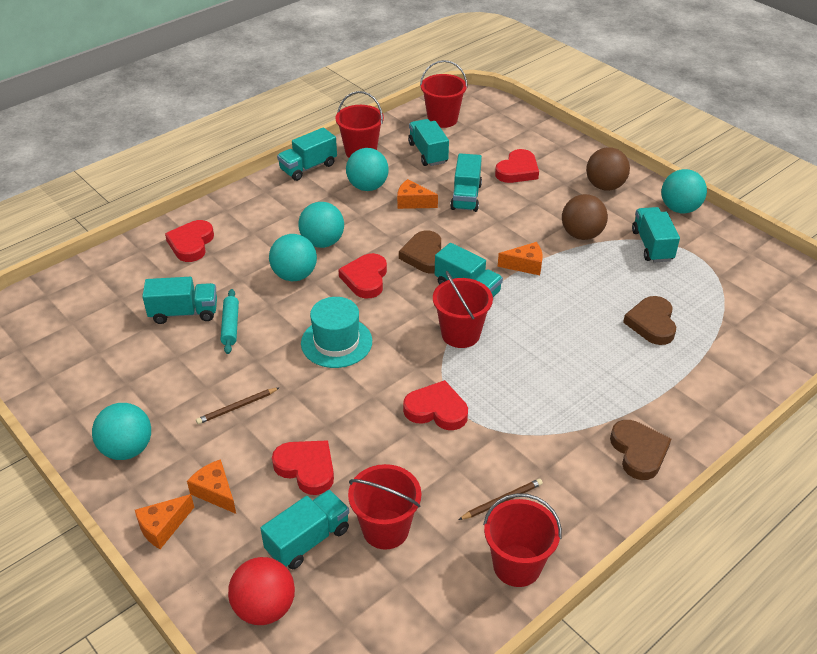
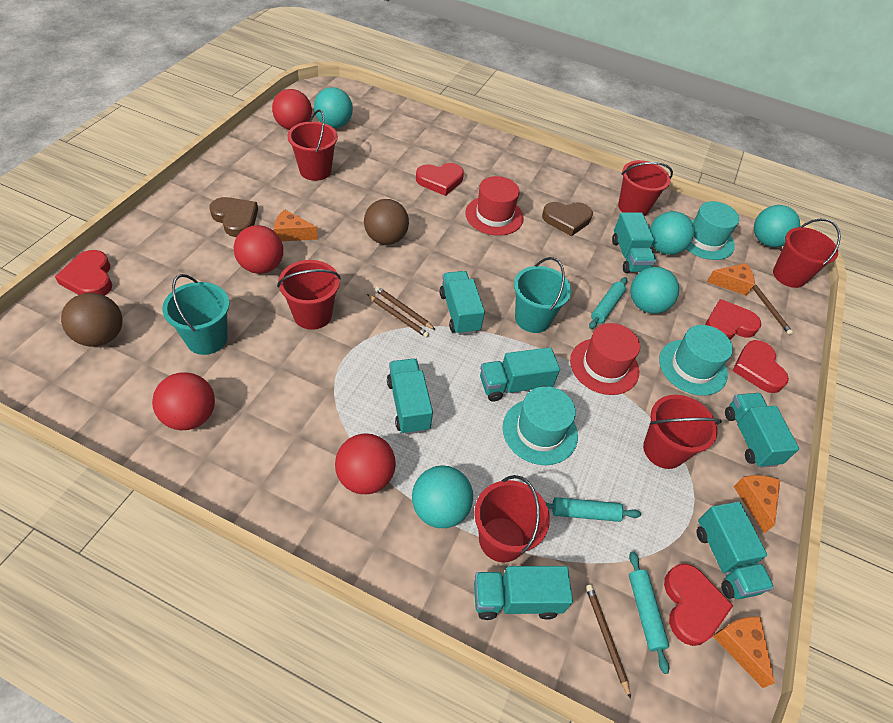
brown heart: 3 -> 2
brown pencil: 2 -> 4
red ball: 1 -> 4
red bucket: 5 -> 6
red hat: 0 -> 2
turquoise bucket: 0 -> 2
turquoise hat: 1 -> 3
turquoise rolling pin: 1 -> 3

